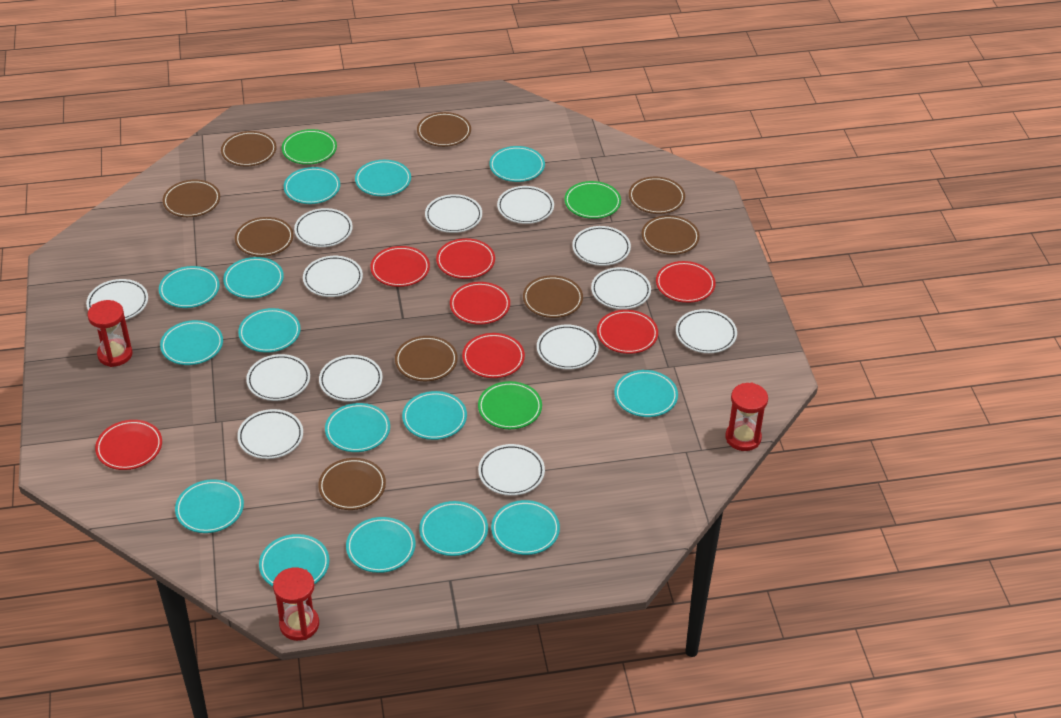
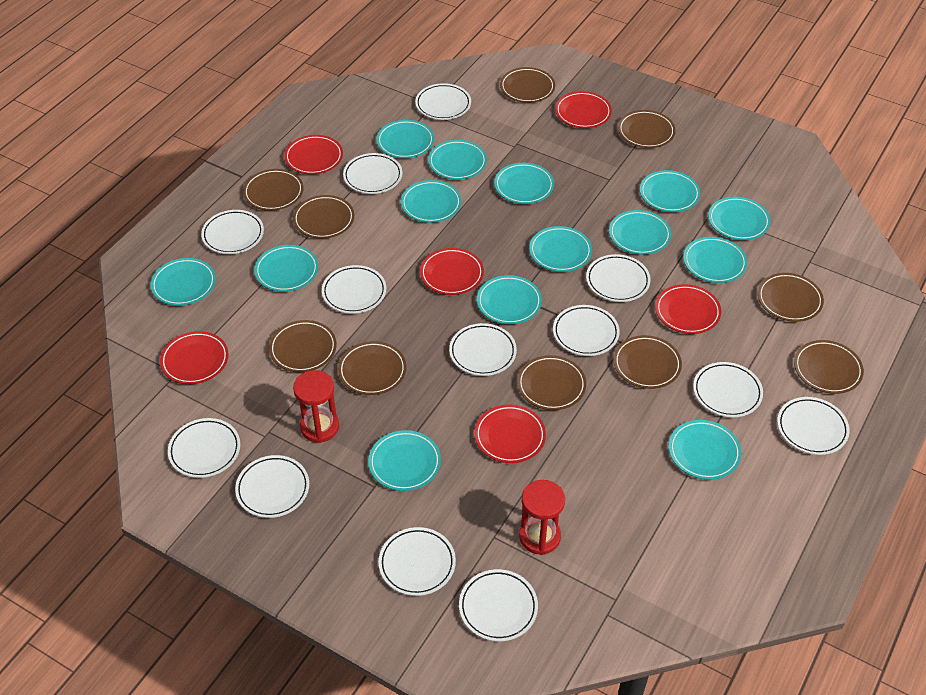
brown plate: 9 -> 10
green plate: 3 -> 0
red hourglass: 3 -> 2
red plate: 7 -> 6
turquoise plate: 15 -> 14

